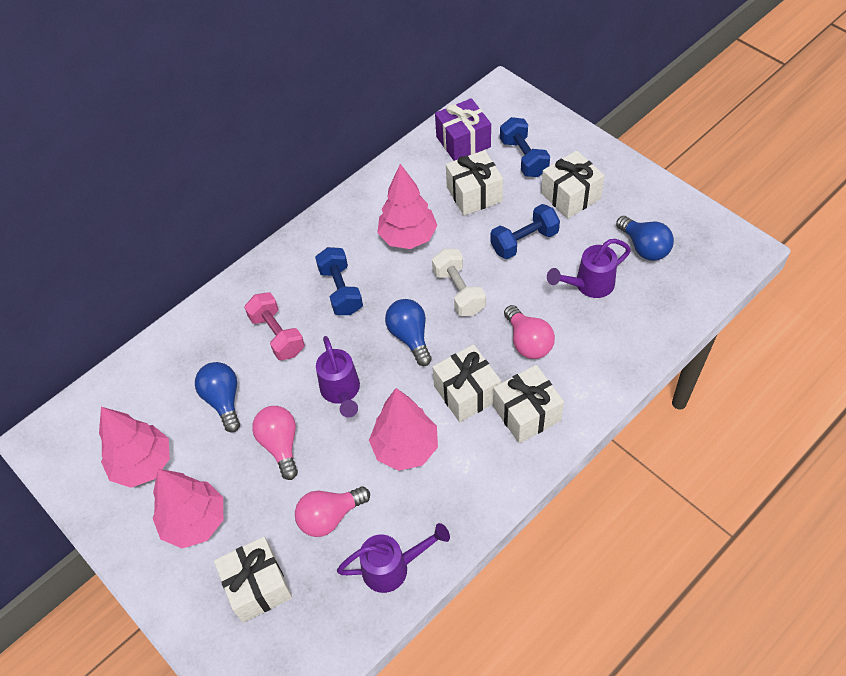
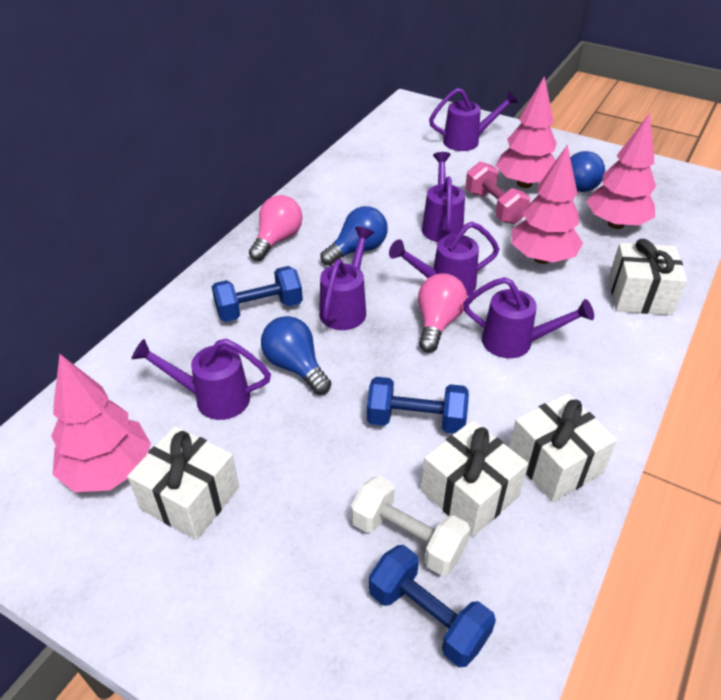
pink light bulb: 3 -> 2
purple gift: 1 -> 0
purple watering can: 3 -> 6
white gift: 5 -> 4

